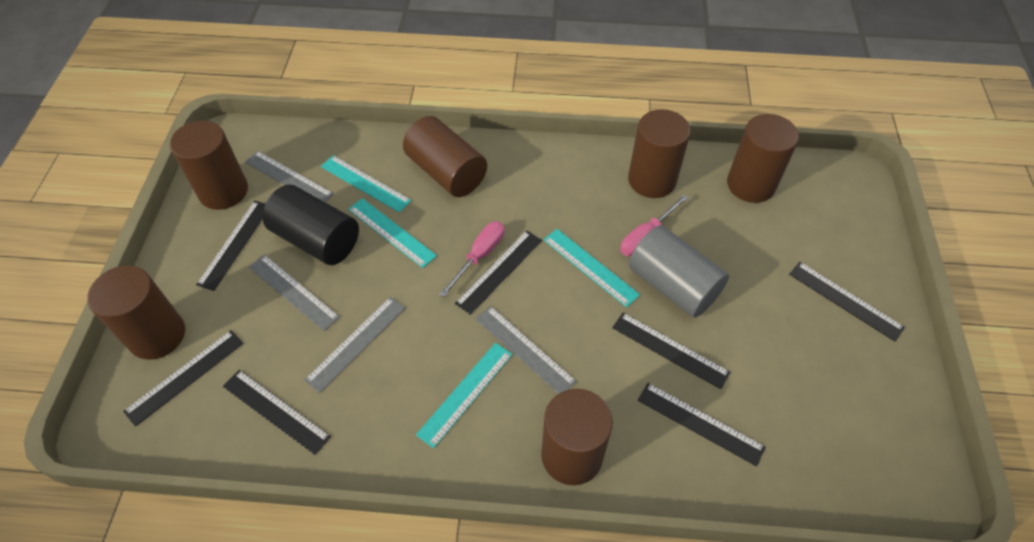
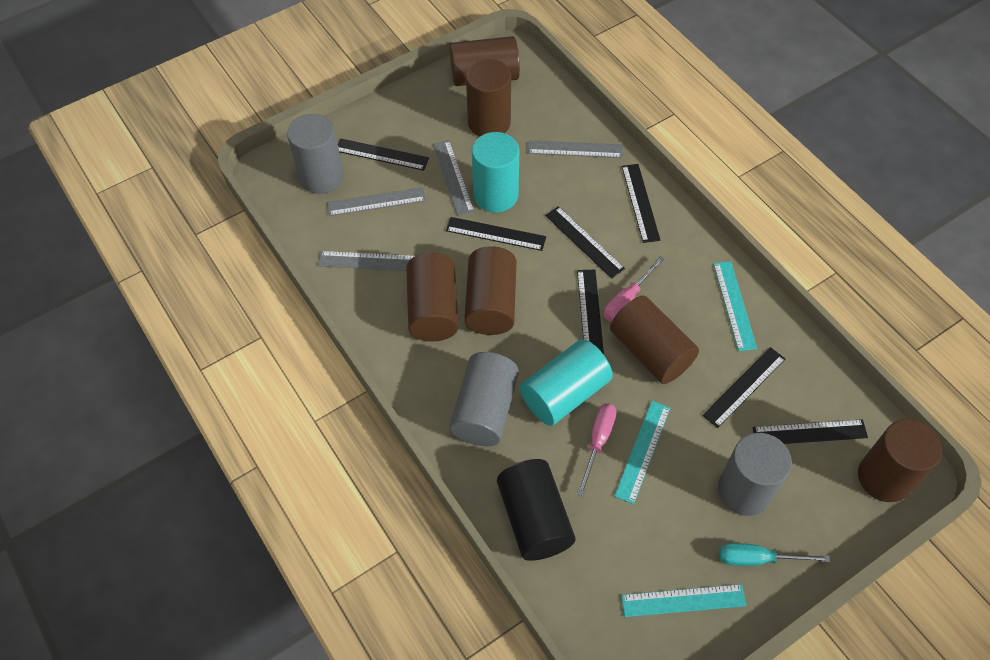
grey cylinder: 1 -> 3
turquoise cylinder: 0 -> 2
turquoise ruler: 4 -> 3
turquoise screwdriver: 0 -> 1

